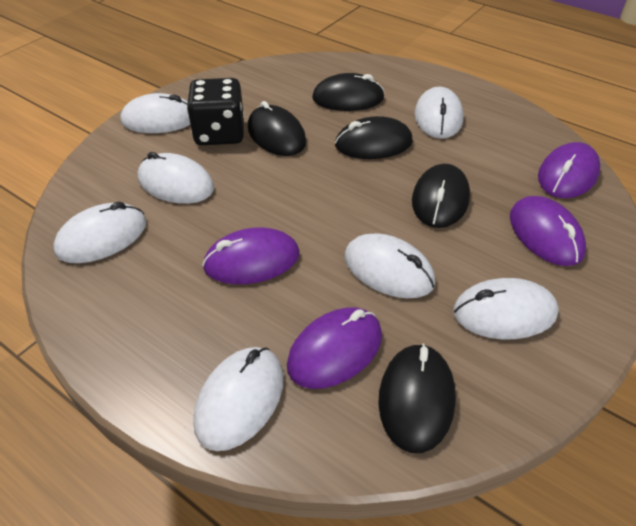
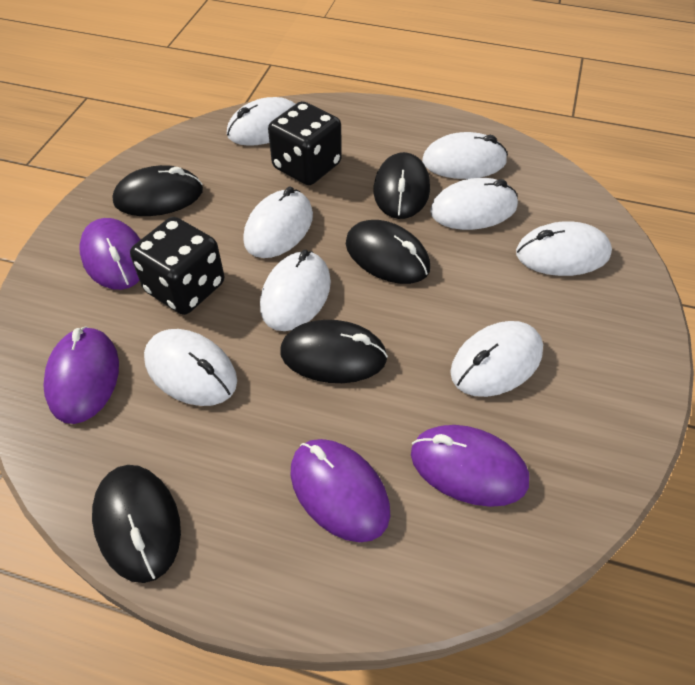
black dice: 1 -> 2
white mouse: 7 -> 8

